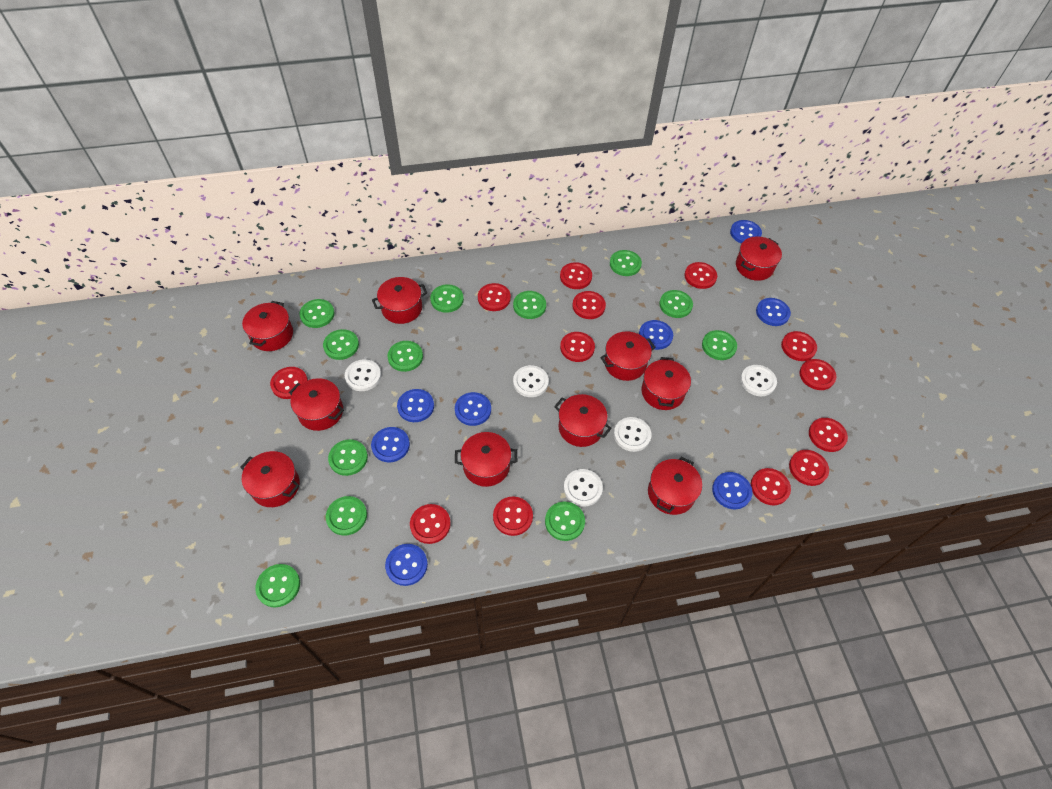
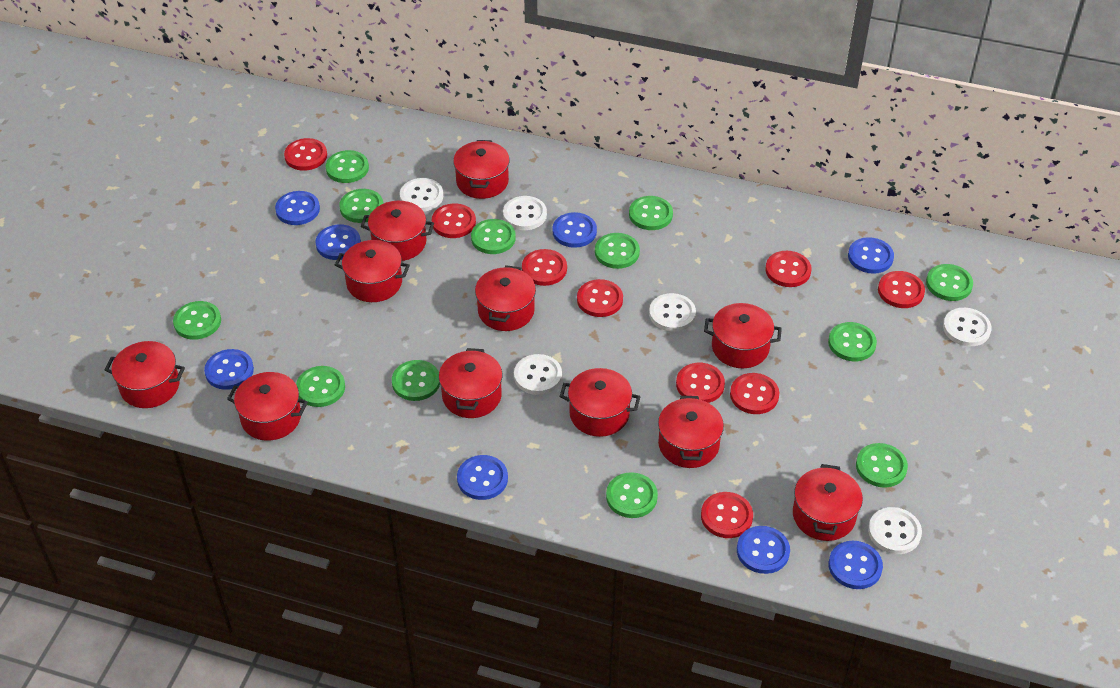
red button: 13 -> 9
red pot: 10 -> 11
white button: 5 -> 6

